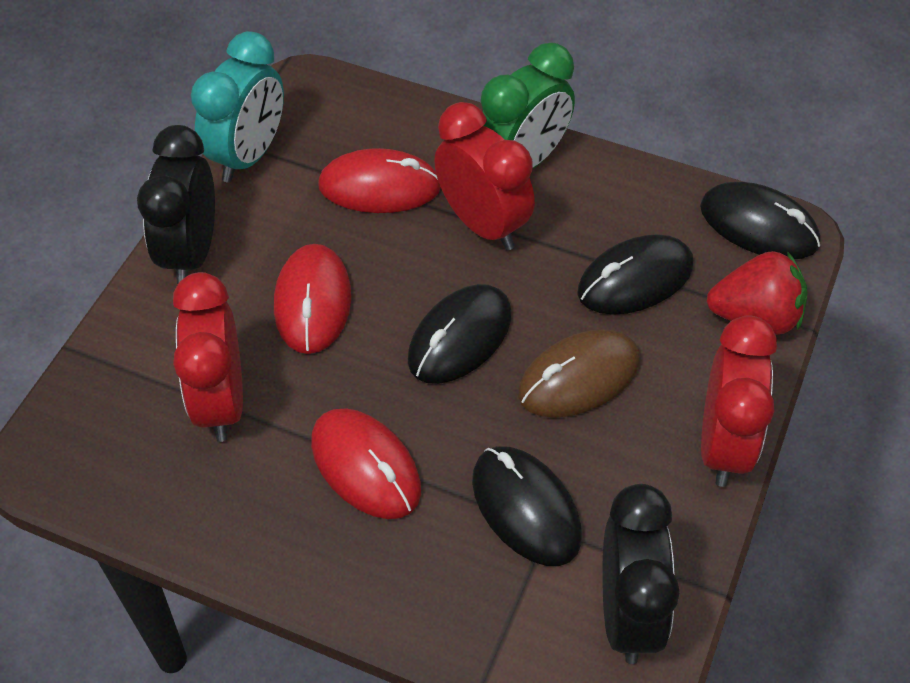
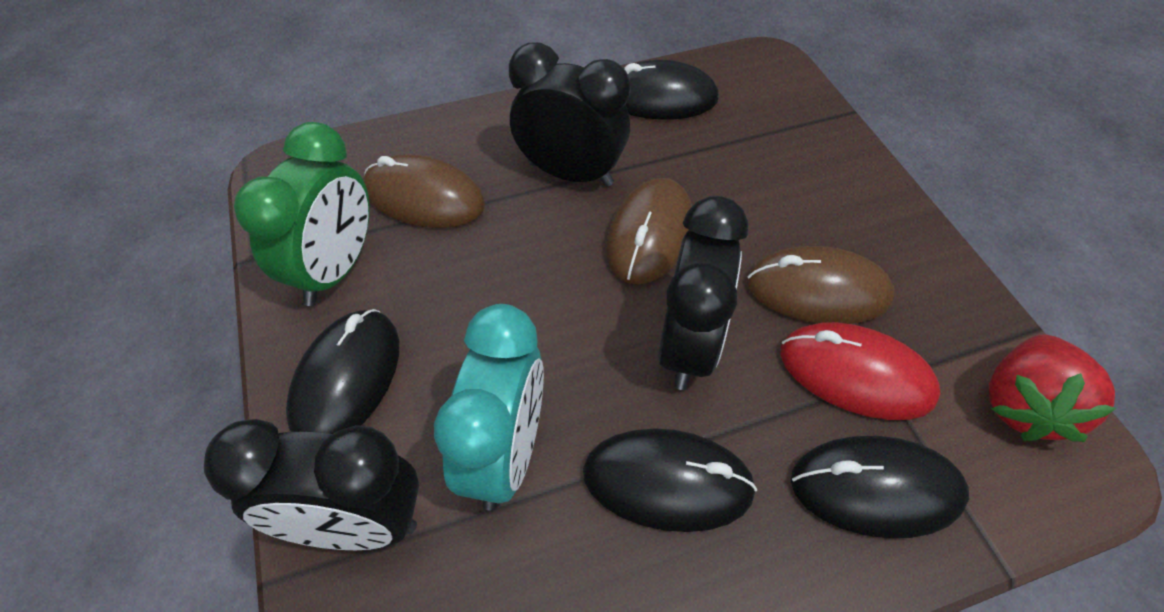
black clock: 2 -> 3
brown mouse: 1 -> 3
red clock: 3 -> 0
red mouse: 3 -> 1

